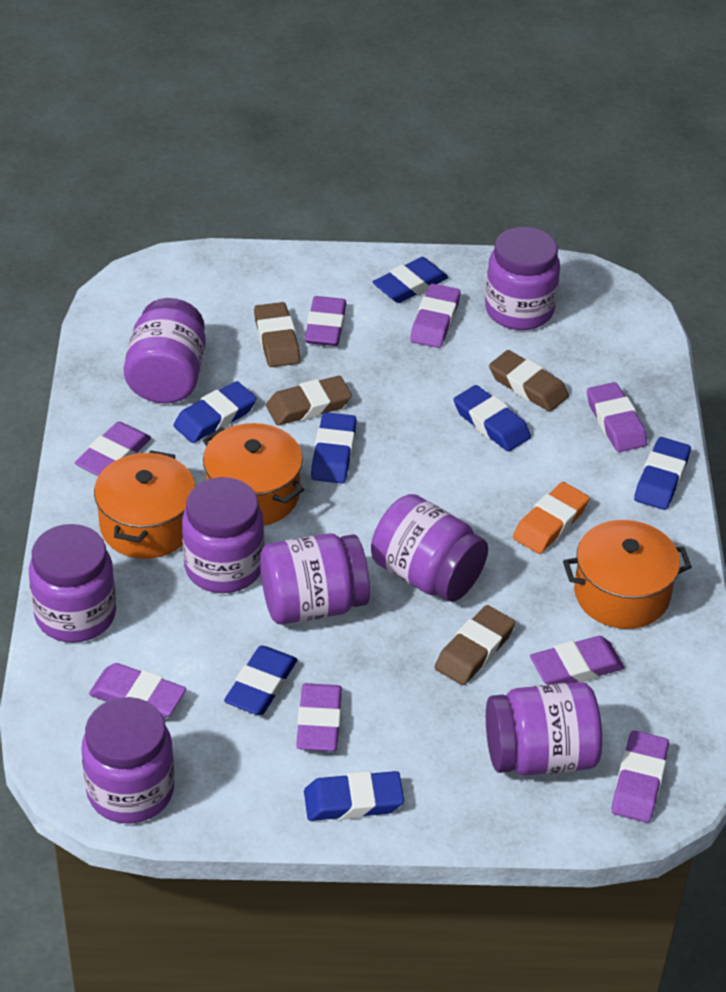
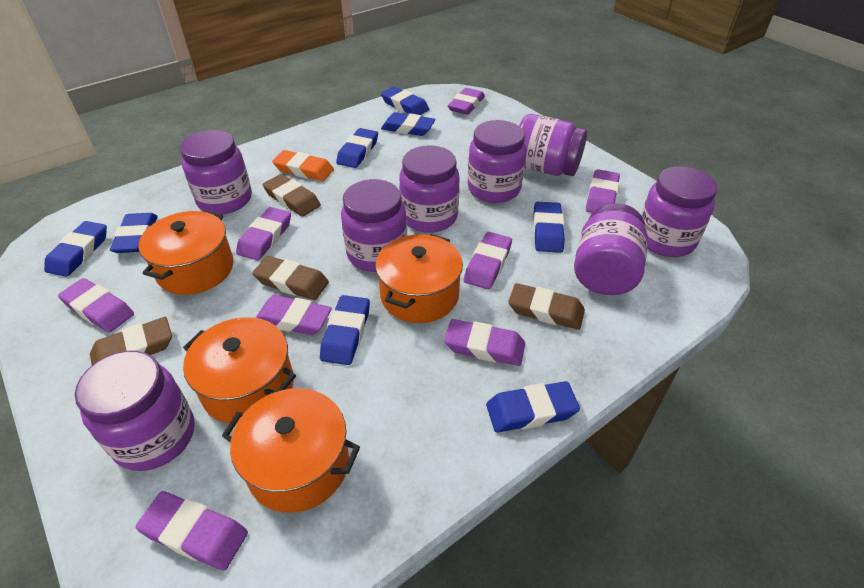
blue eraser: 7 -> 8
orange pot: 3 -> 4

